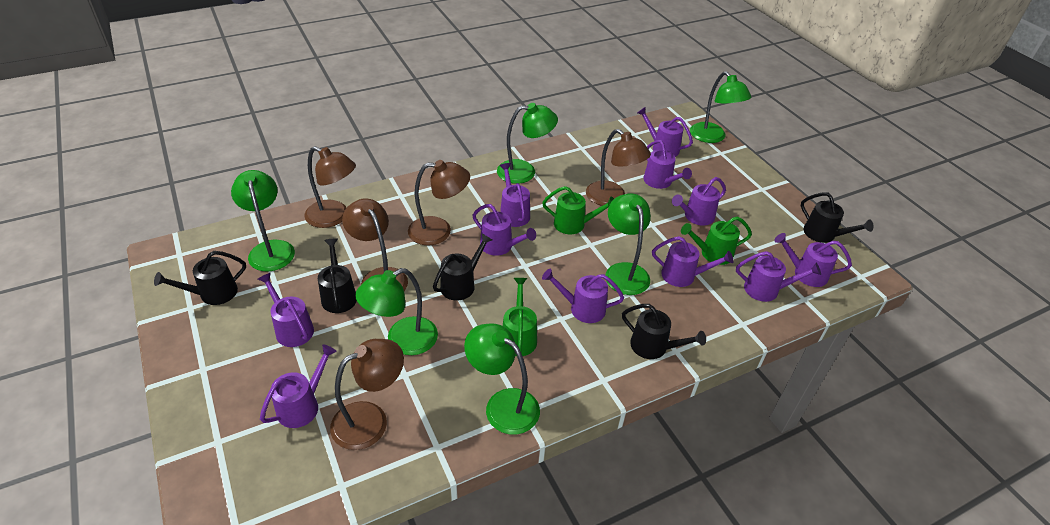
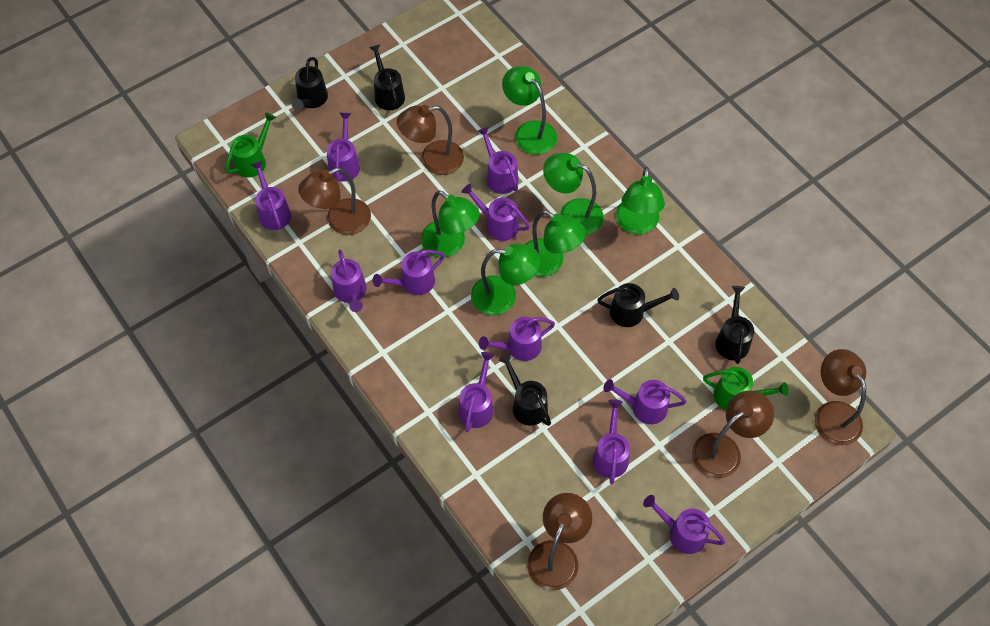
green watering can: 3 -> 2

